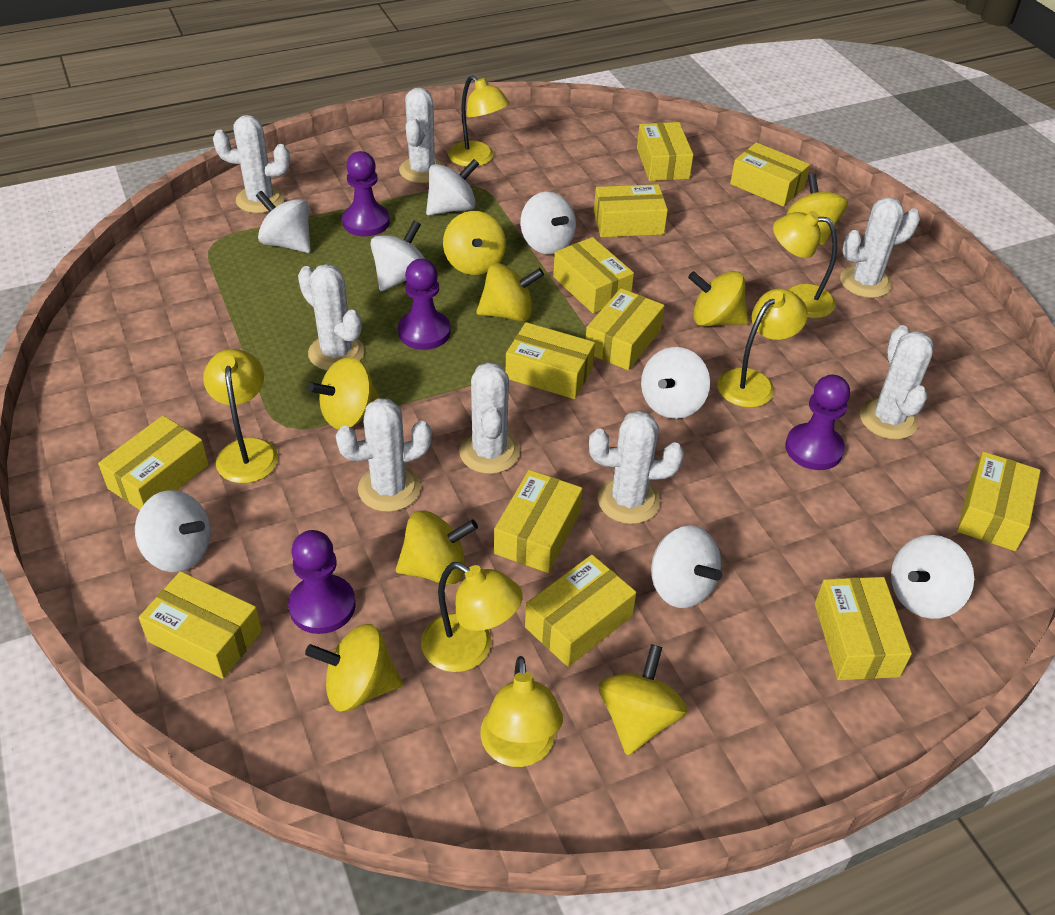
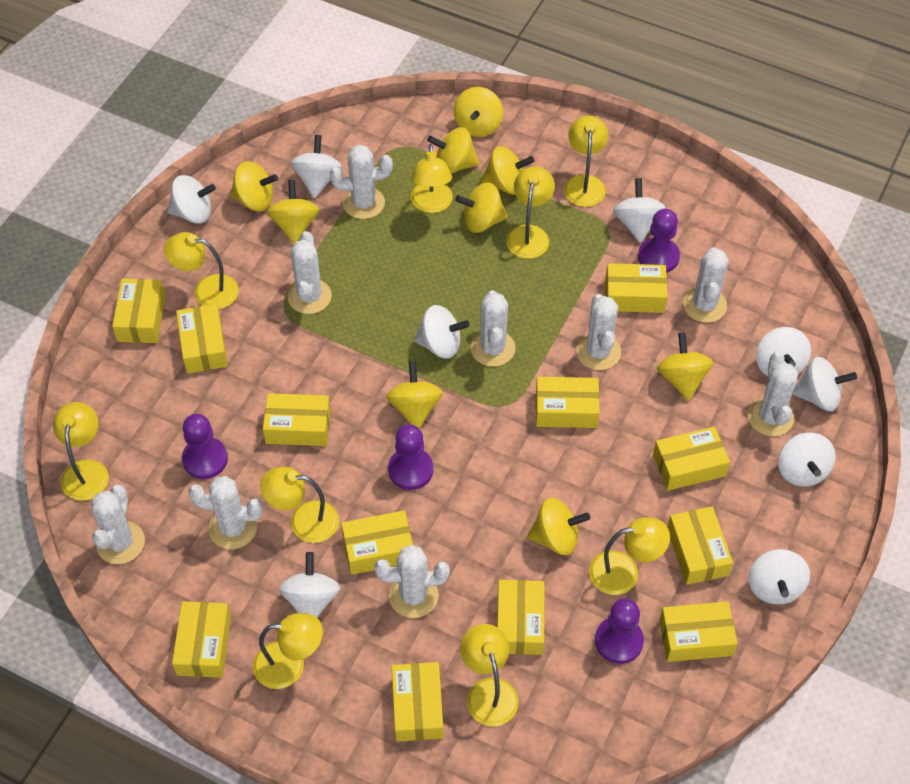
white cactus: 8 -> 9
white spinning top: 8 -> 9
yellow lamp: 6 -> 9
yellow spinning top: 8 -> 9

